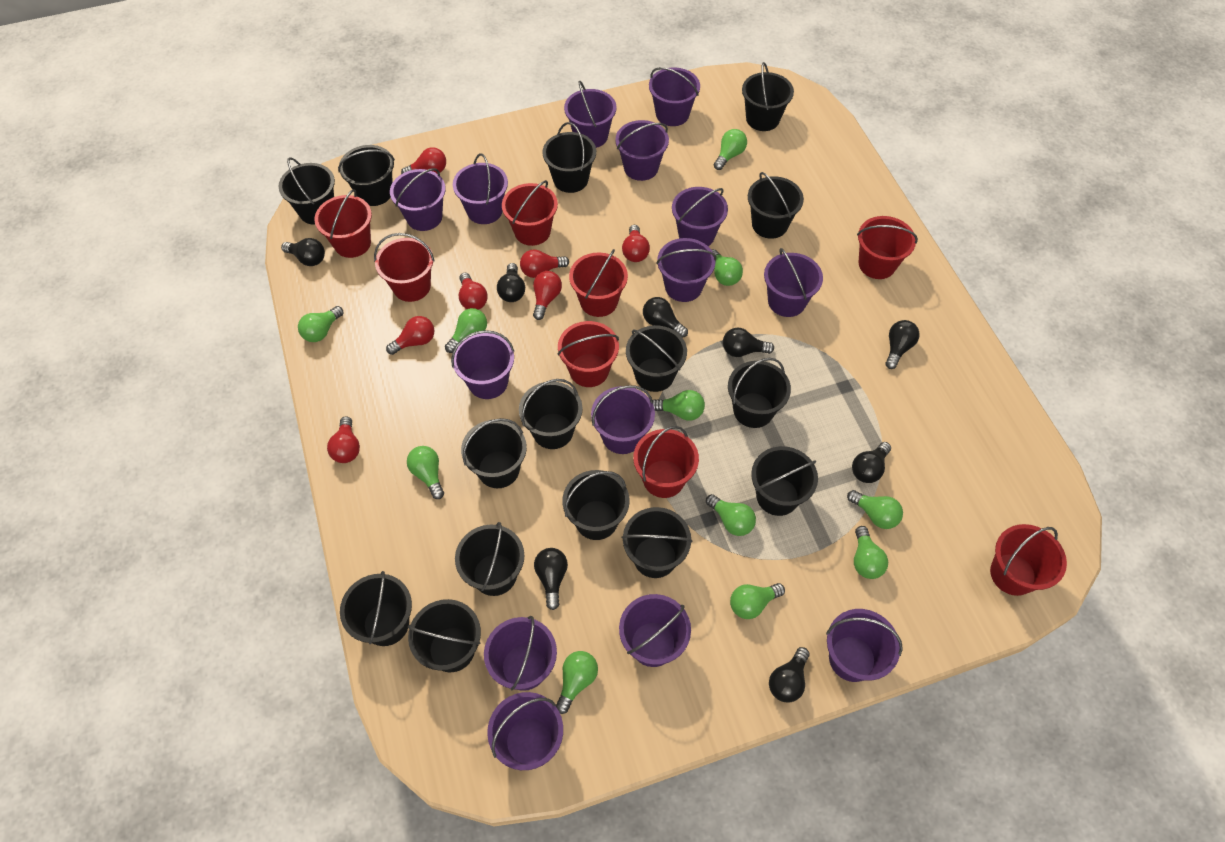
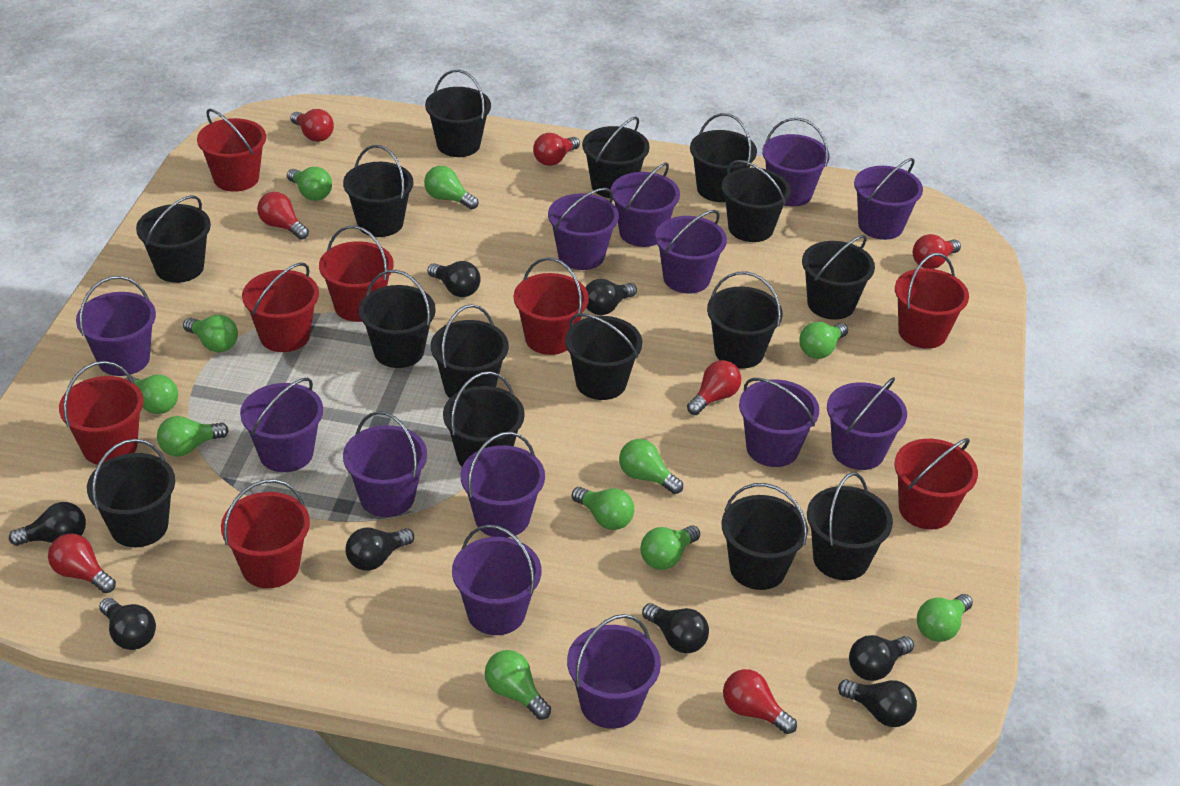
purple bucket: 14 -> 13

